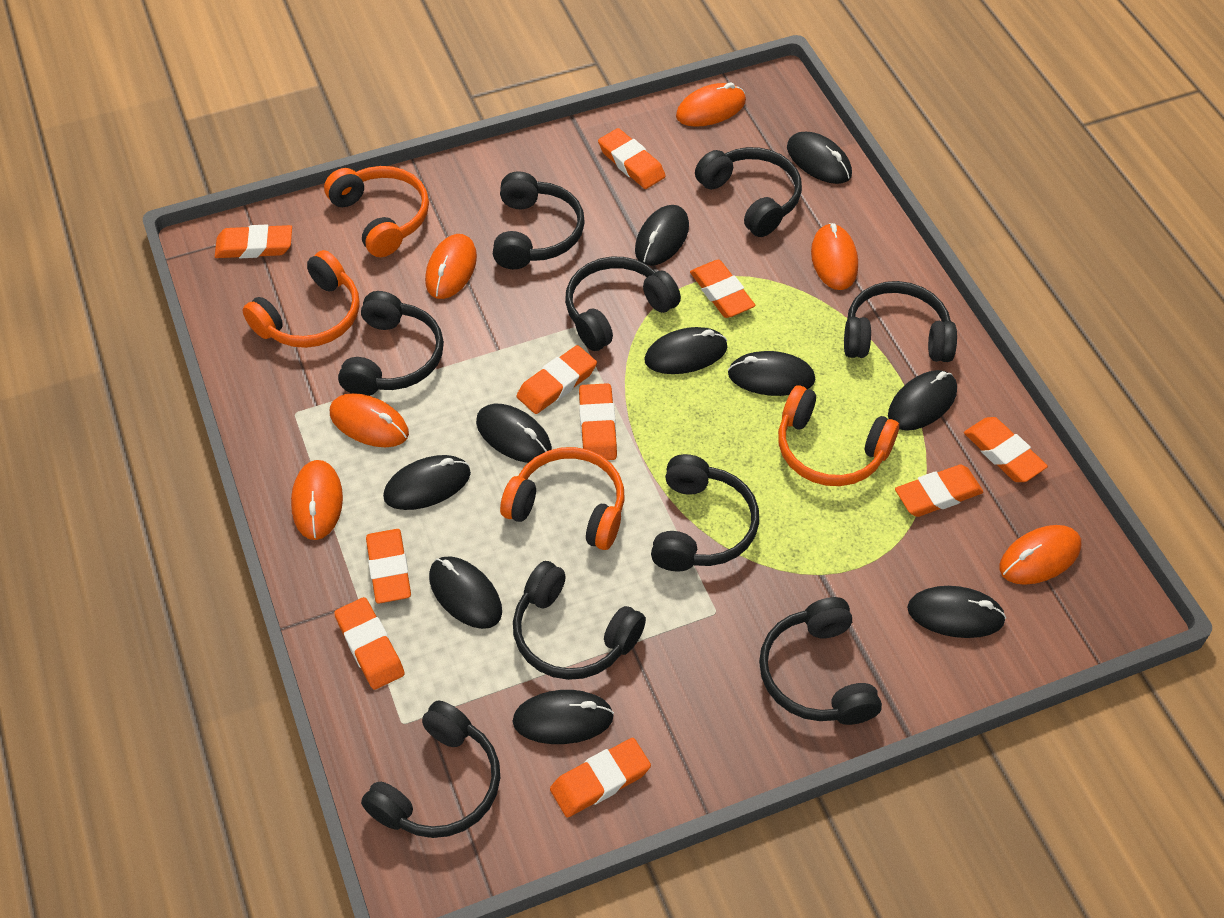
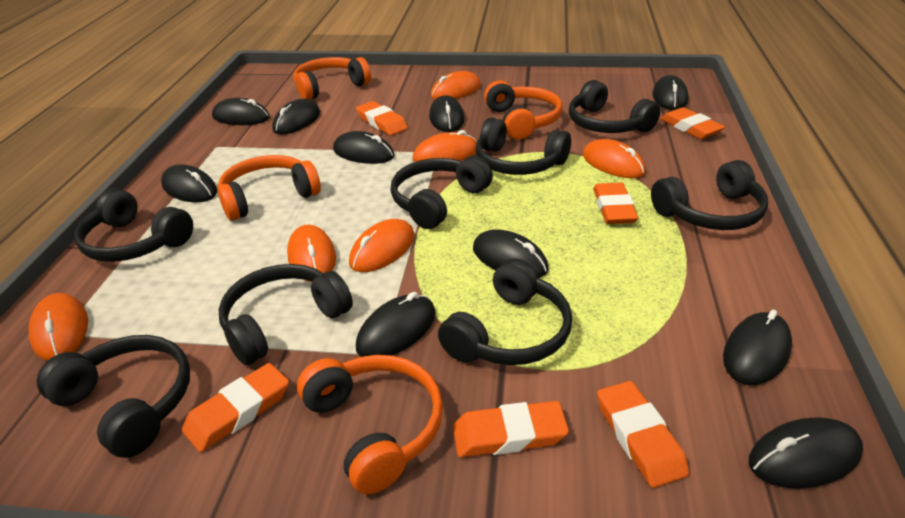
black headphones: 9 -> 8
orange eraser: 10 -> 6

